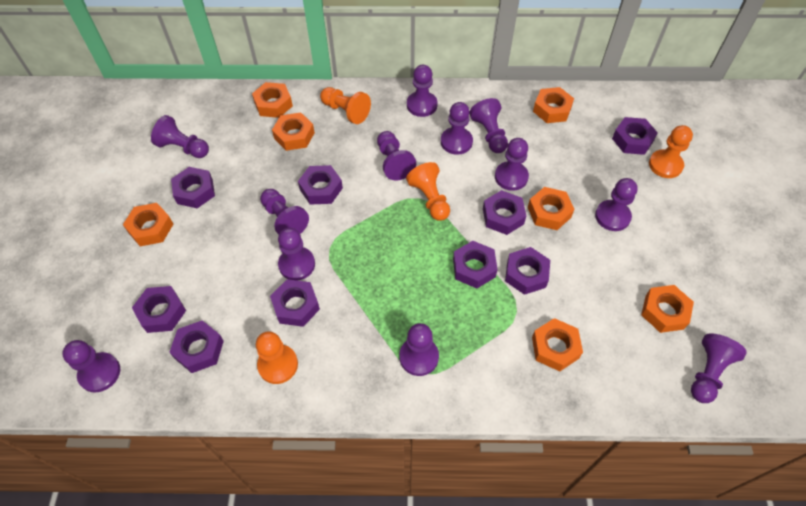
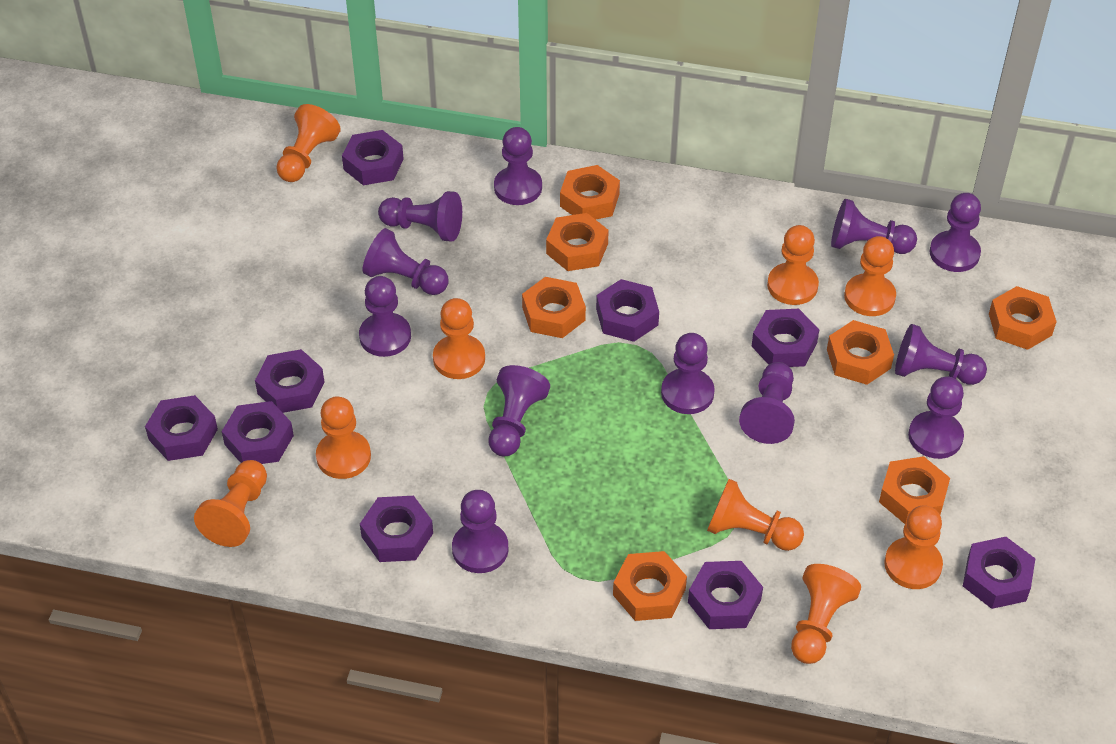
orange pawn: 4 -> 9

